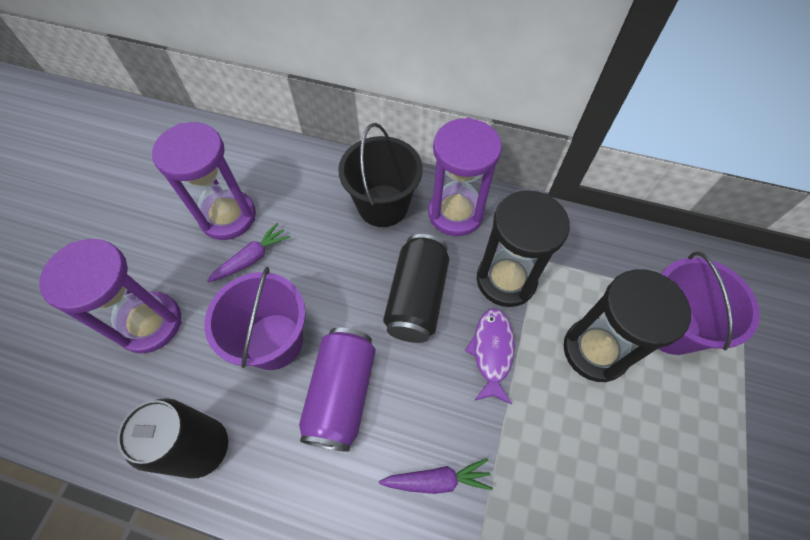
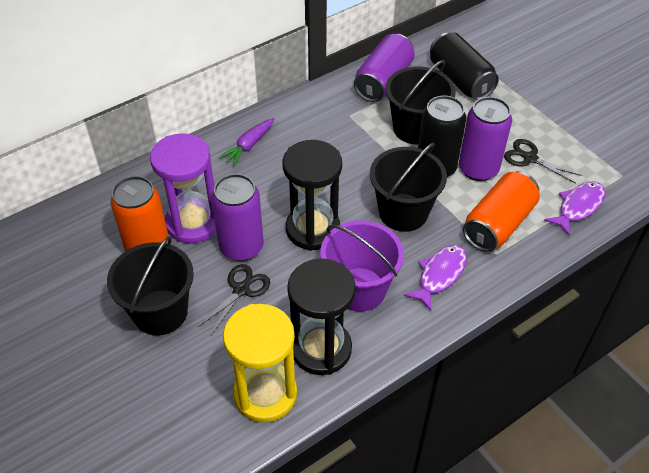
black bucket: 1 -> 3
black scissors: 0 -> 2
orange can: 0 -> 2
purple bucket: 2 -> 1
purple can: 1 -> 3
purple carrot: 2 -> 1
purple fish: 1 -> 2
purple hourglass: 3 -> 1
yellow hourglass: 0 -> 1

